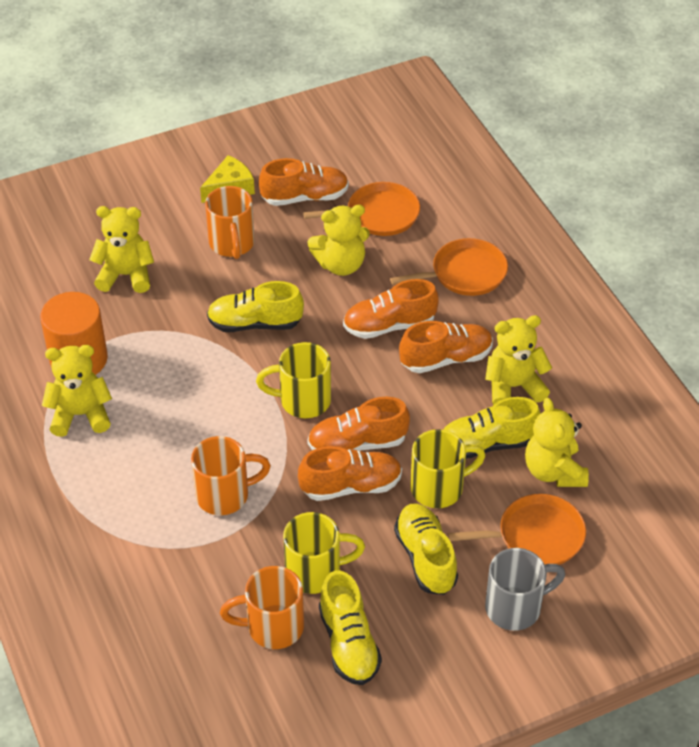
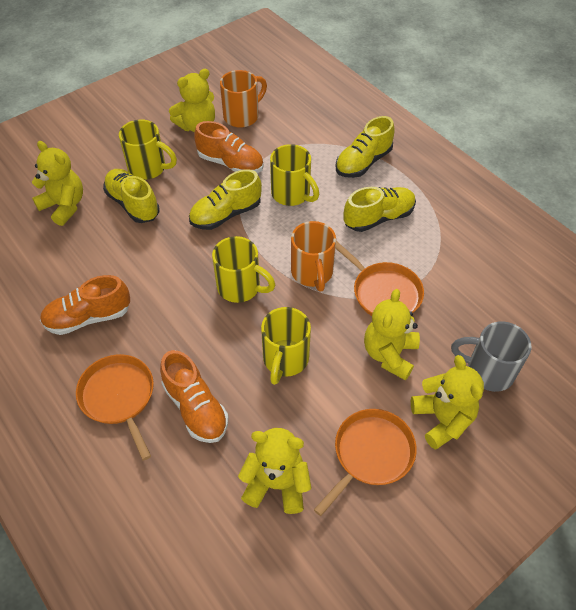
orange cylinder: 1 -> 0
orange mug: 3 -> 2
orange shoe: 5 -> 3
yellow cheese: 1 -> 0
yellow mug: 3 -> 4

